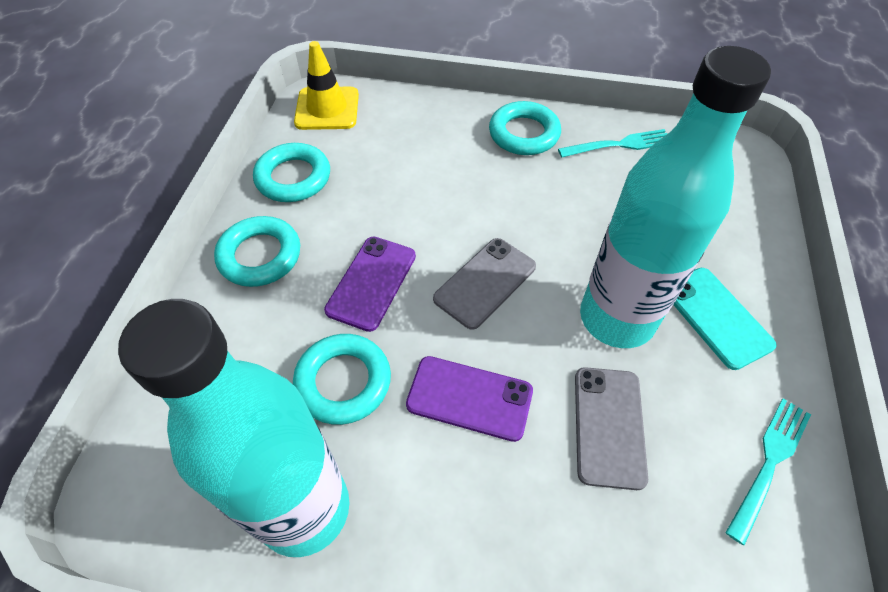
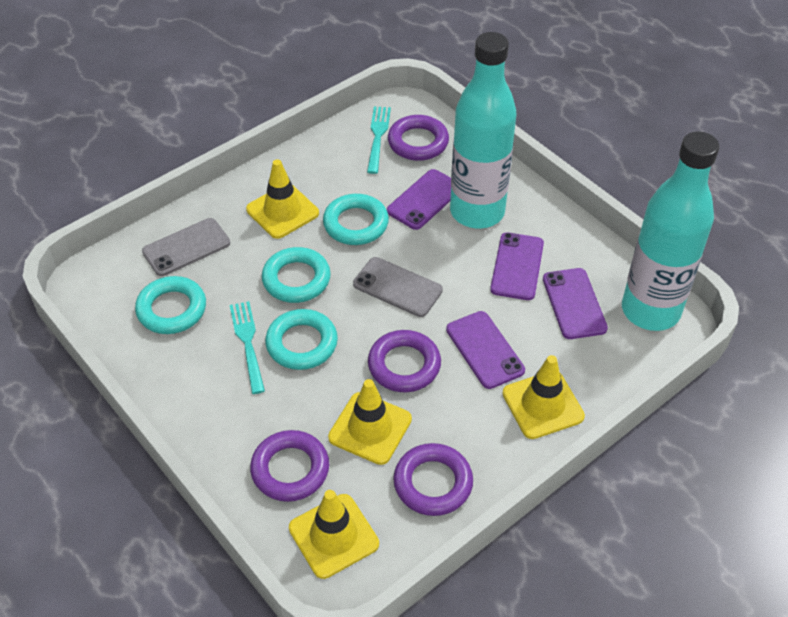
purple phone: 2 -> 4
purple ring: 0 -> 4
turquoise phone: 1 -> 0
yellow traffic cone: 1 -> 4

